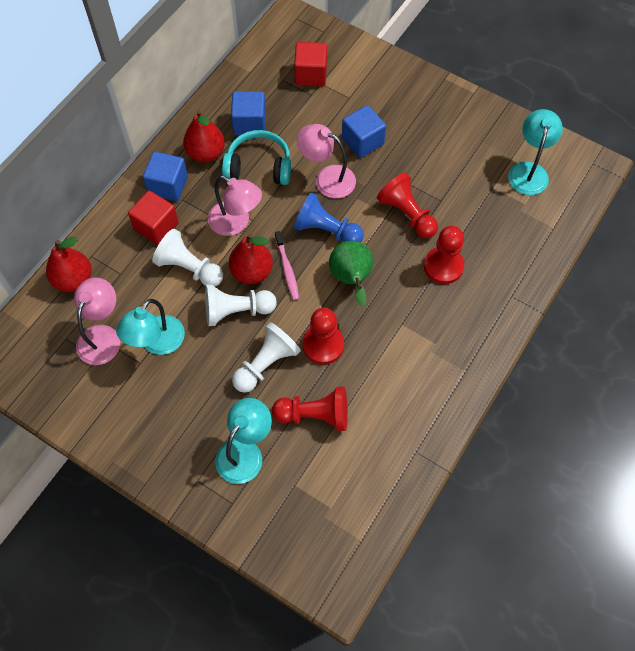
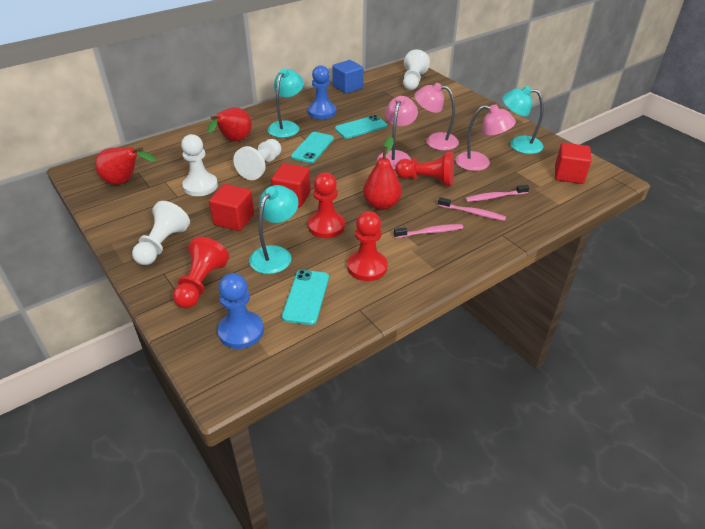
blue cube: 3 -> 1
blue pawn: 1 -> 2
green pear: 1 -> 0
pink toothbrush: 1 -> 3
red cube: 2 -> 3
turquoise headphones: 1 -> 0
turquoise phone: 0 -> 3
white pawn: 3 -> 4

